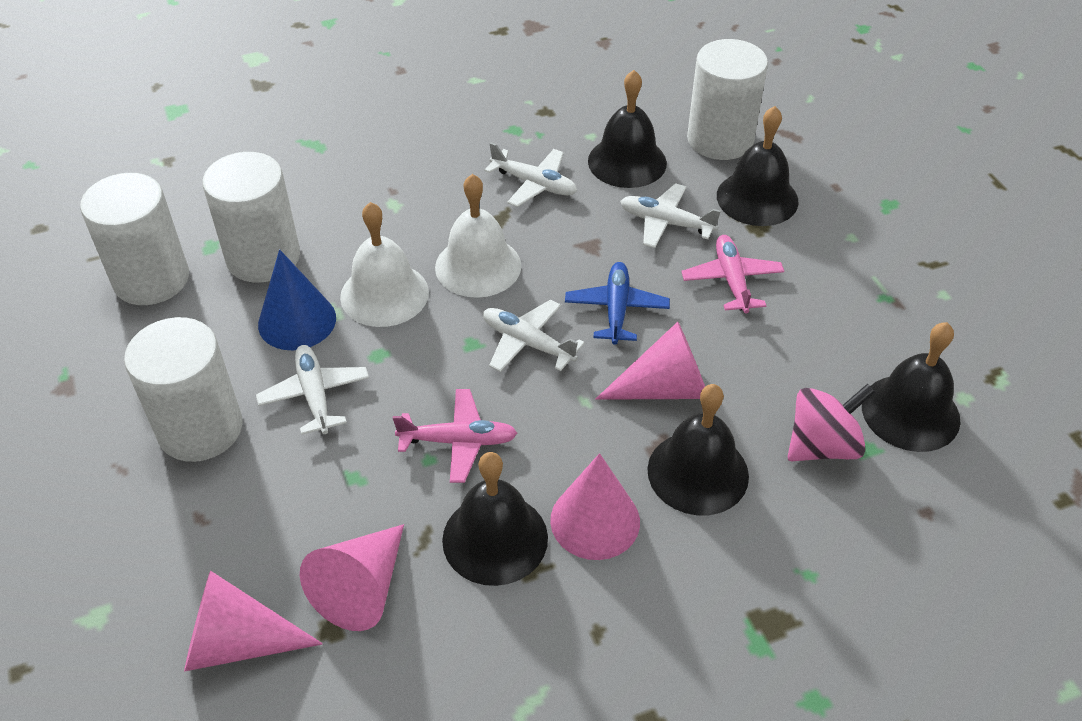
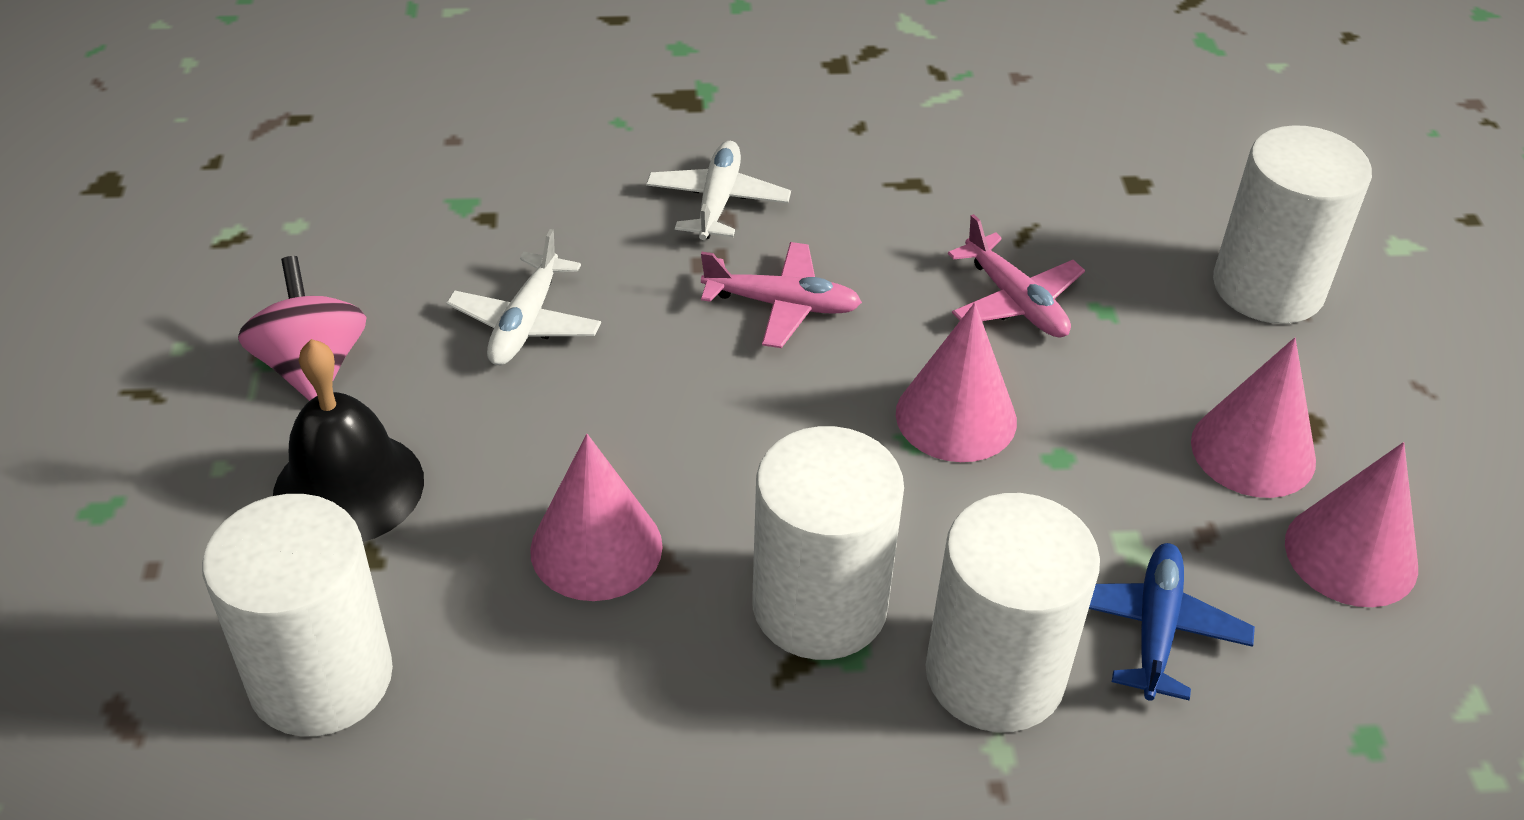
black bell: 5 -> 1
blue cone: 1 -> 0
white bell: 2 -> 0
white plane: 4 -> 2

